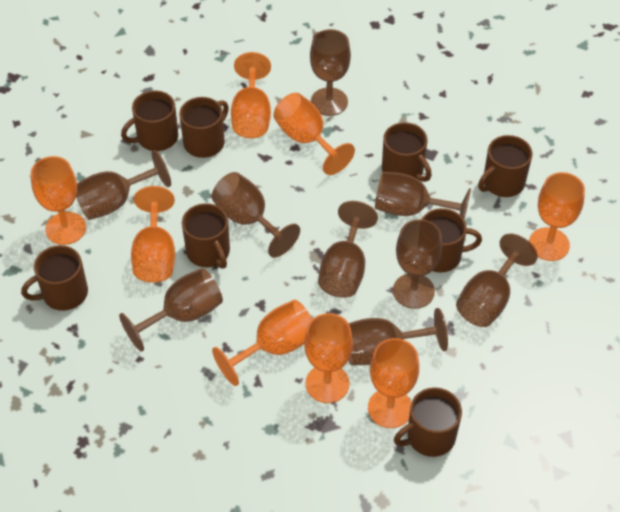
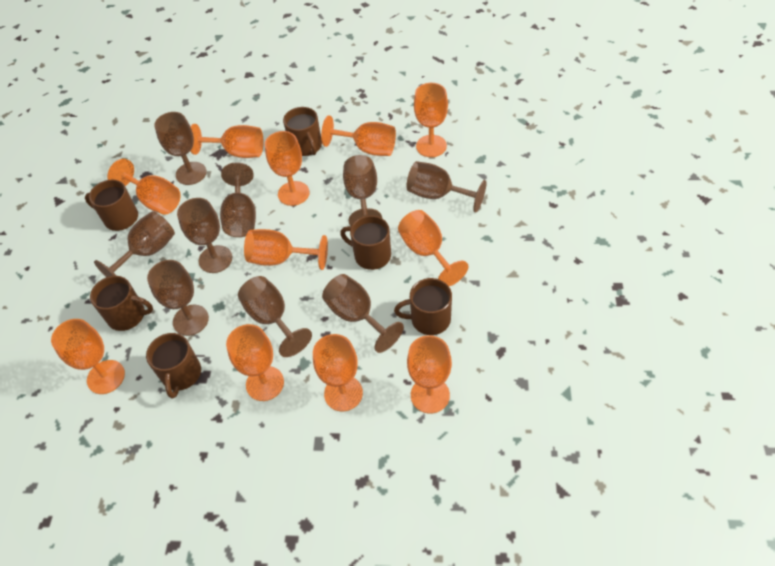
brown mug: 8 -> 6
orange goblet: 8 -> 11

